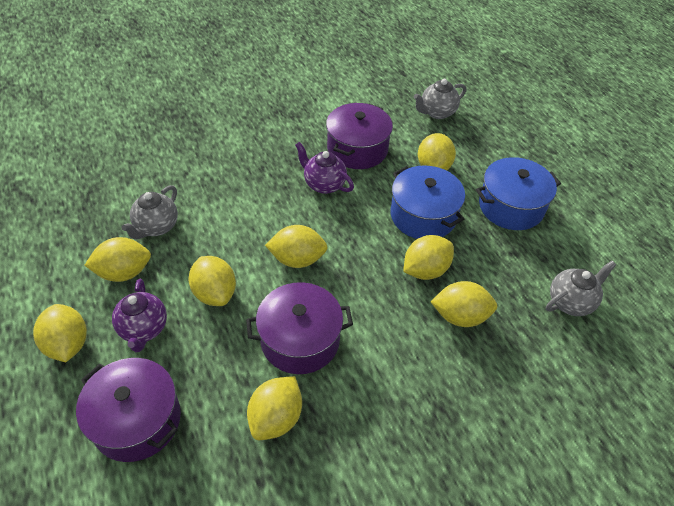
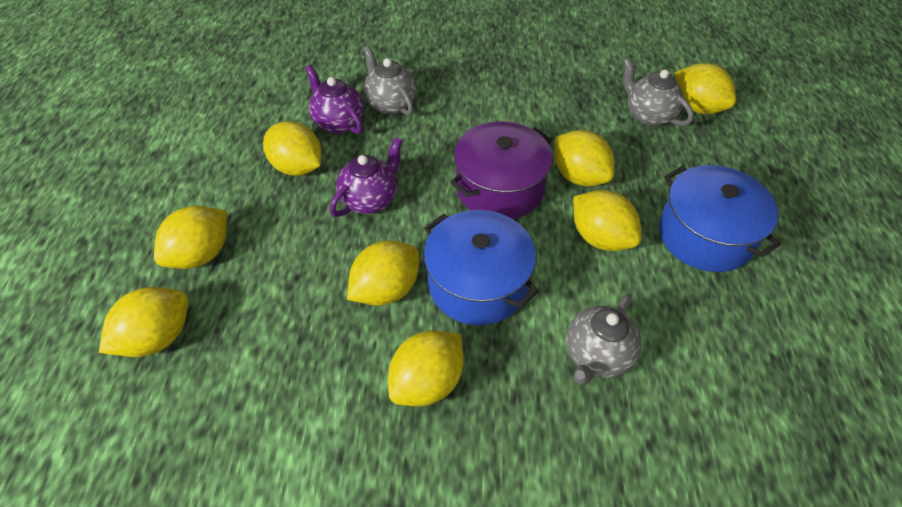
purple pot: 3 -> 1

